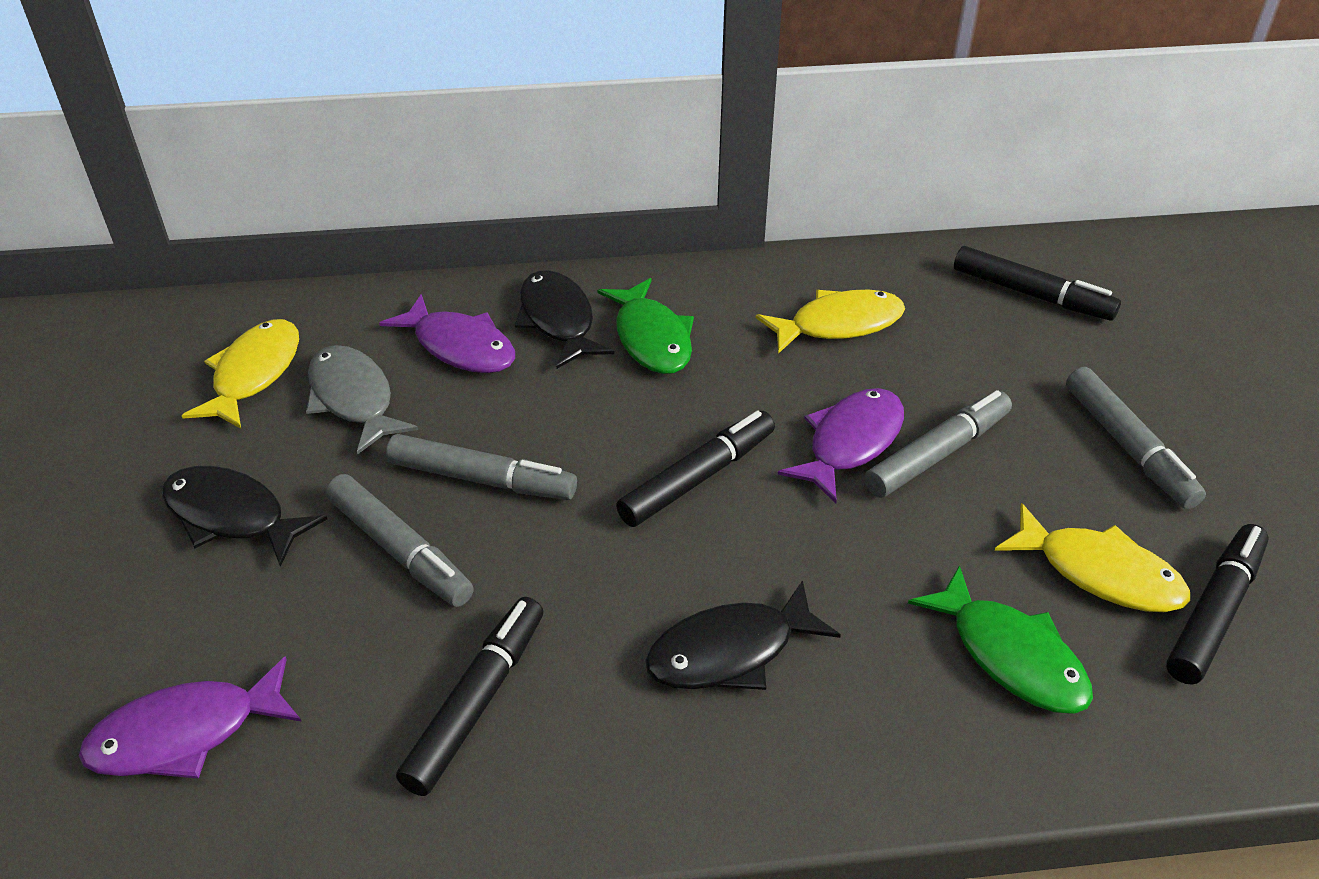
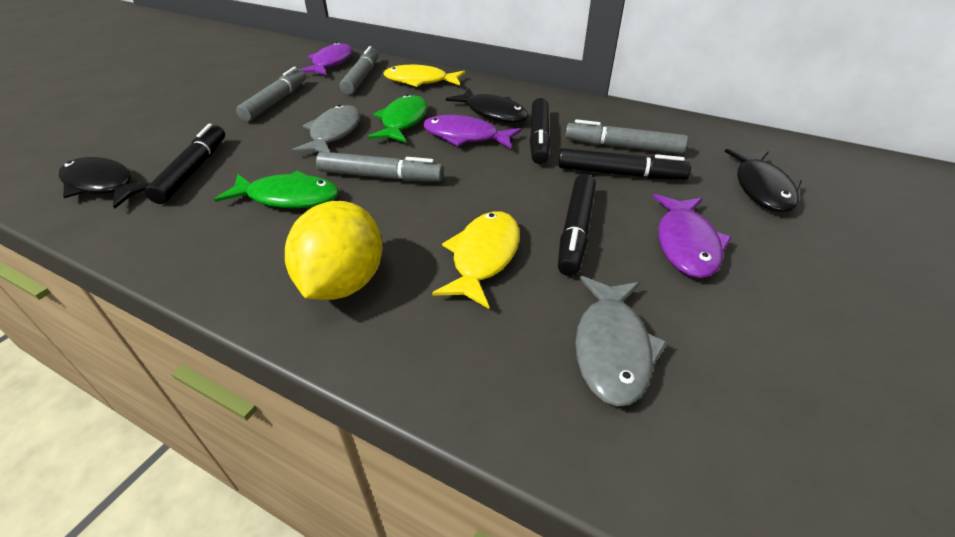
grey fish: 1 -> 2
yellow fish: 3 -> 2
yellow lemon: 0 -> 1

